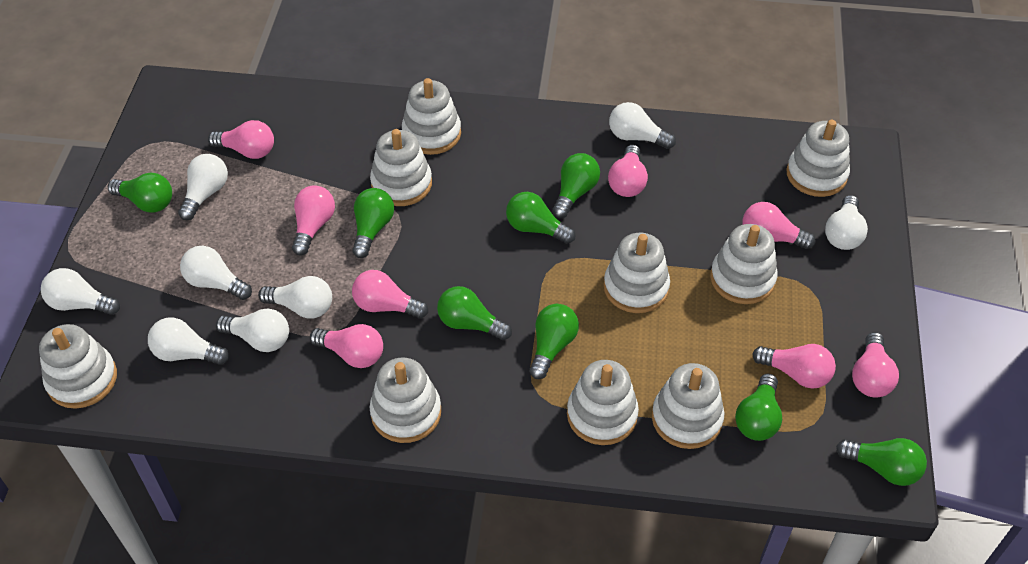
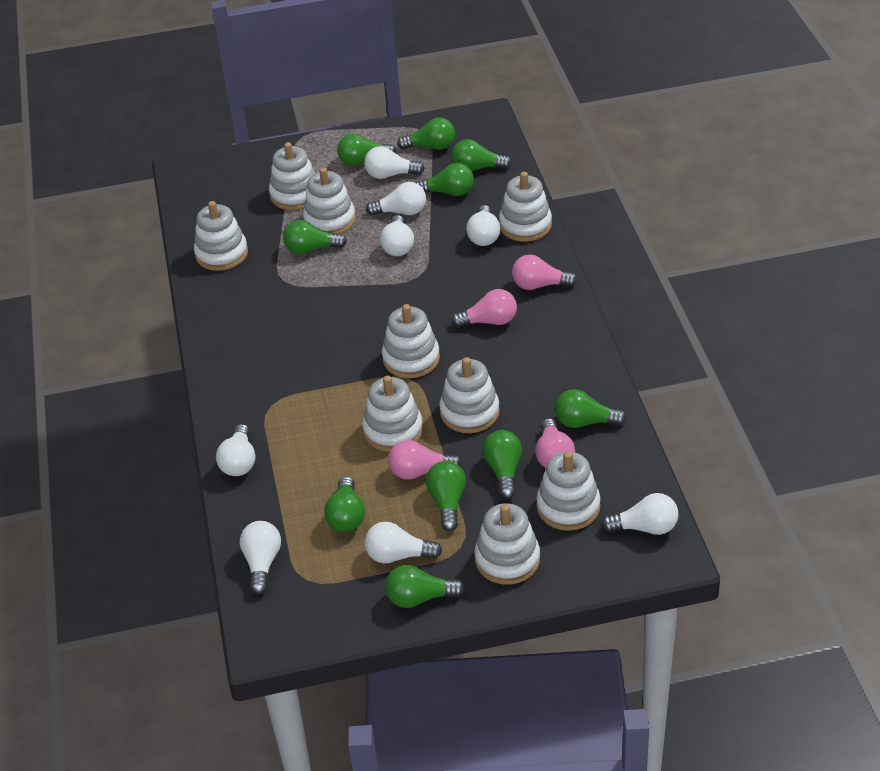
green light bulb: 8 -> 10
pink light bulb: 8 -> 4

